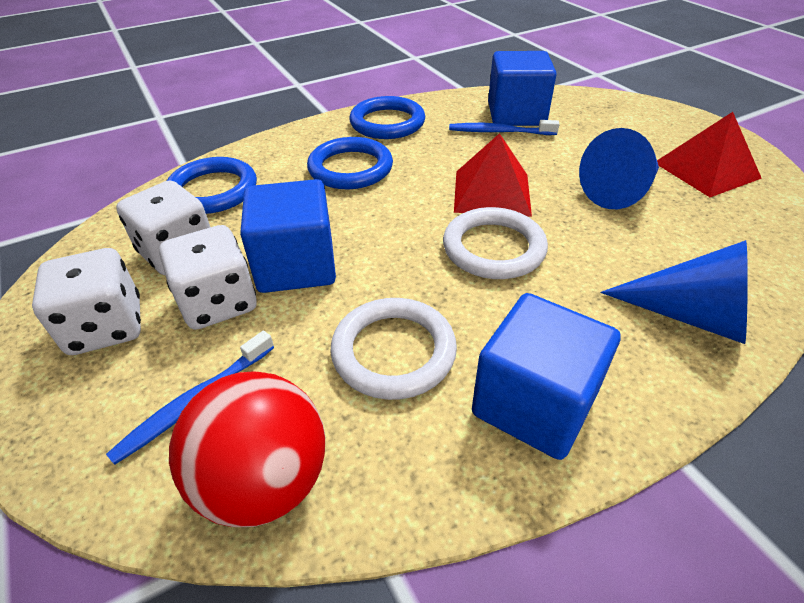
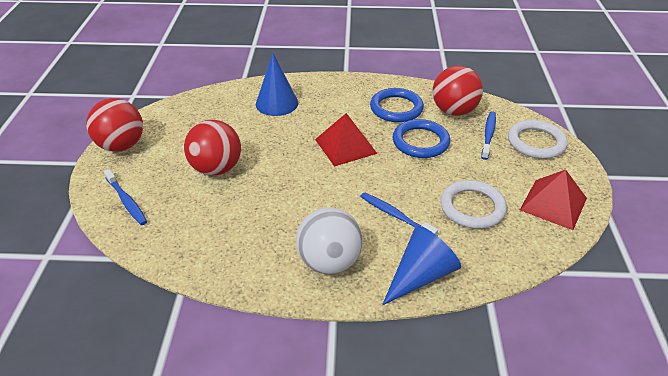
blue cube: 3 -> 0
blue ring: 3 -> 2
blue toothbrush: 2 -> 3
red ball: 1 -> 3
white ball: 0 -> 1
white dice: 3 -> 0

